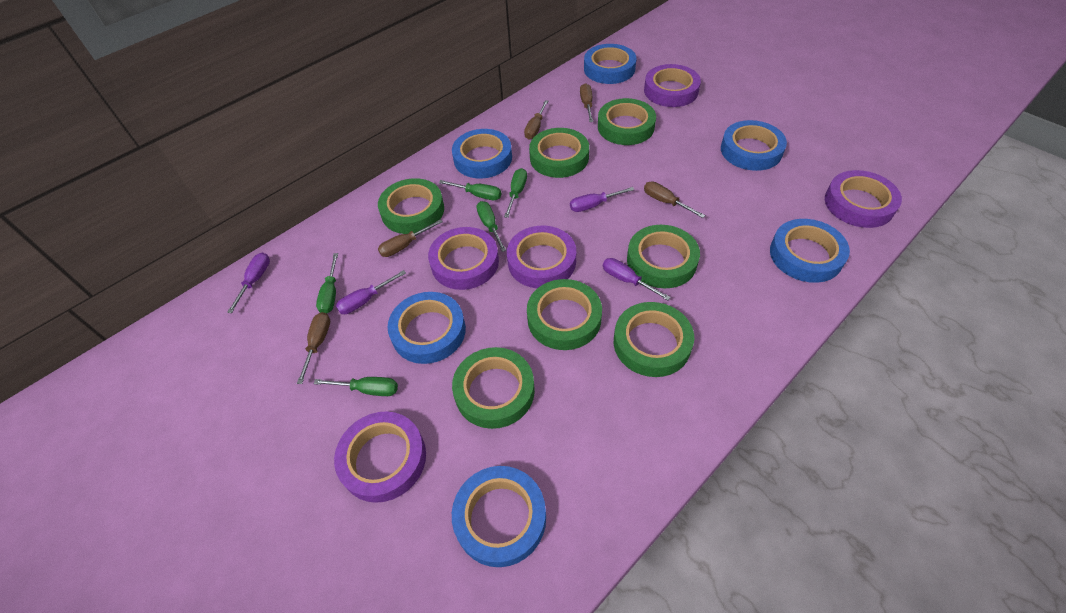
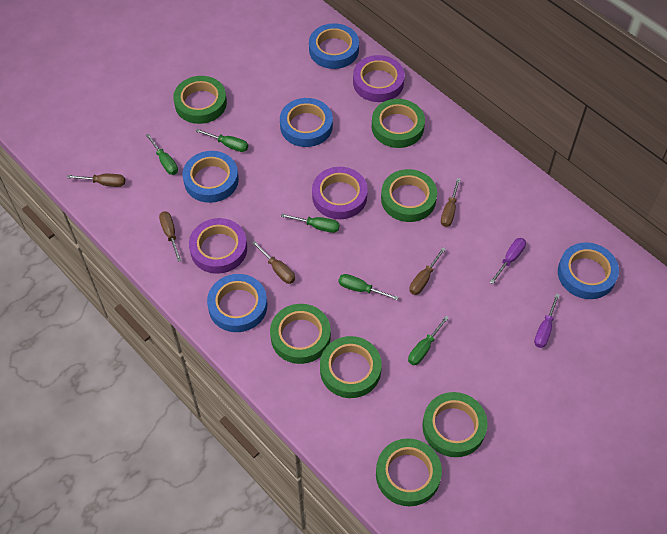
blue tape: 6 -> 5
purple screwdriver: 4 -> 2
purple tape: 5 -> 3

